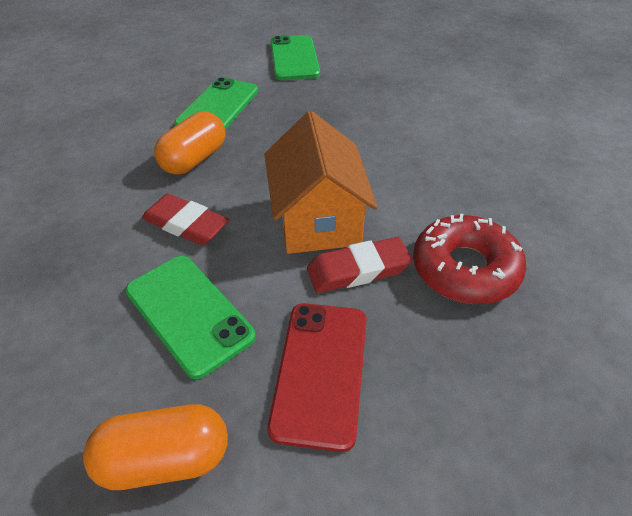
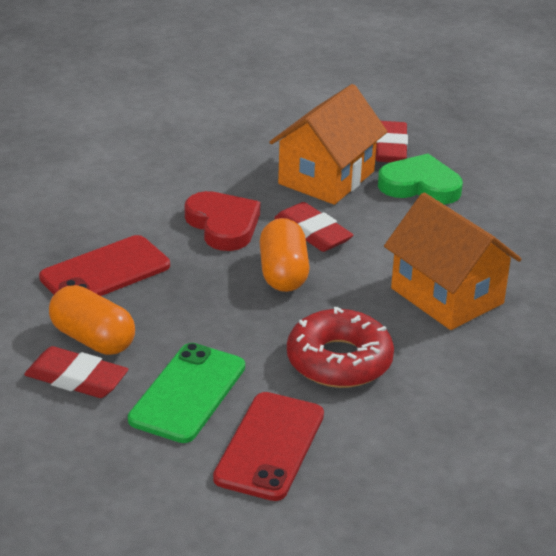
green heart: 0 -> 1
green phone: 3 -> 1
orange house: 1 -> 2
red eraser: 2 -> 3
red heart: 0 -> 1
red phone: 1 -> 2

